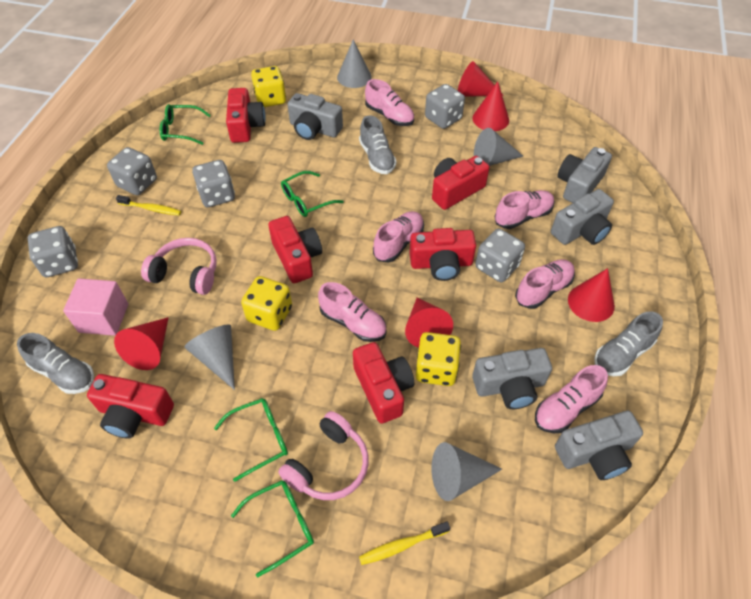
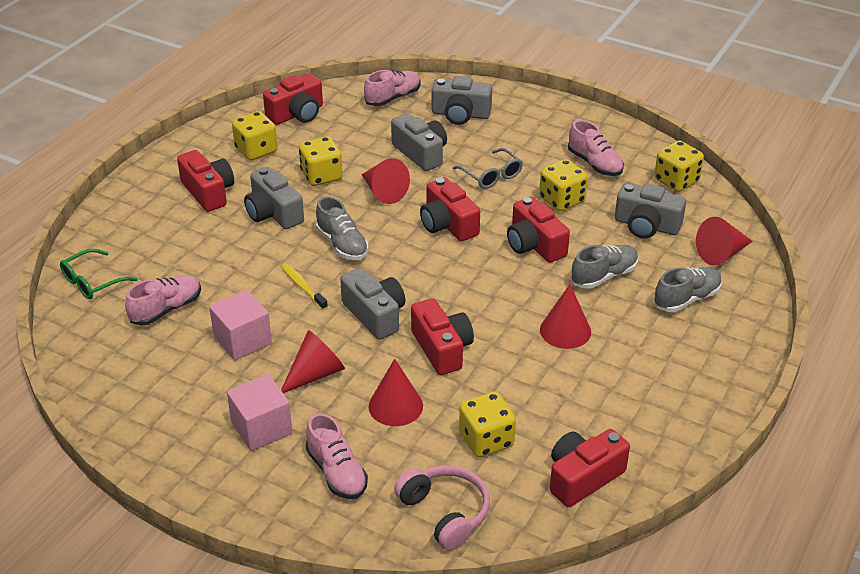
green glasses: 4 -> 1
grey cone: 4 -> 0
grey dice: 5 -> 0
grey glasses: 0 -> 1
pink cube: 1 -> 2
pink headphones: 2 -> 1
pink shoe: 6 -> 4
yellow dice: 3 -> 5
yellow toothbrush: 2 -> 1

